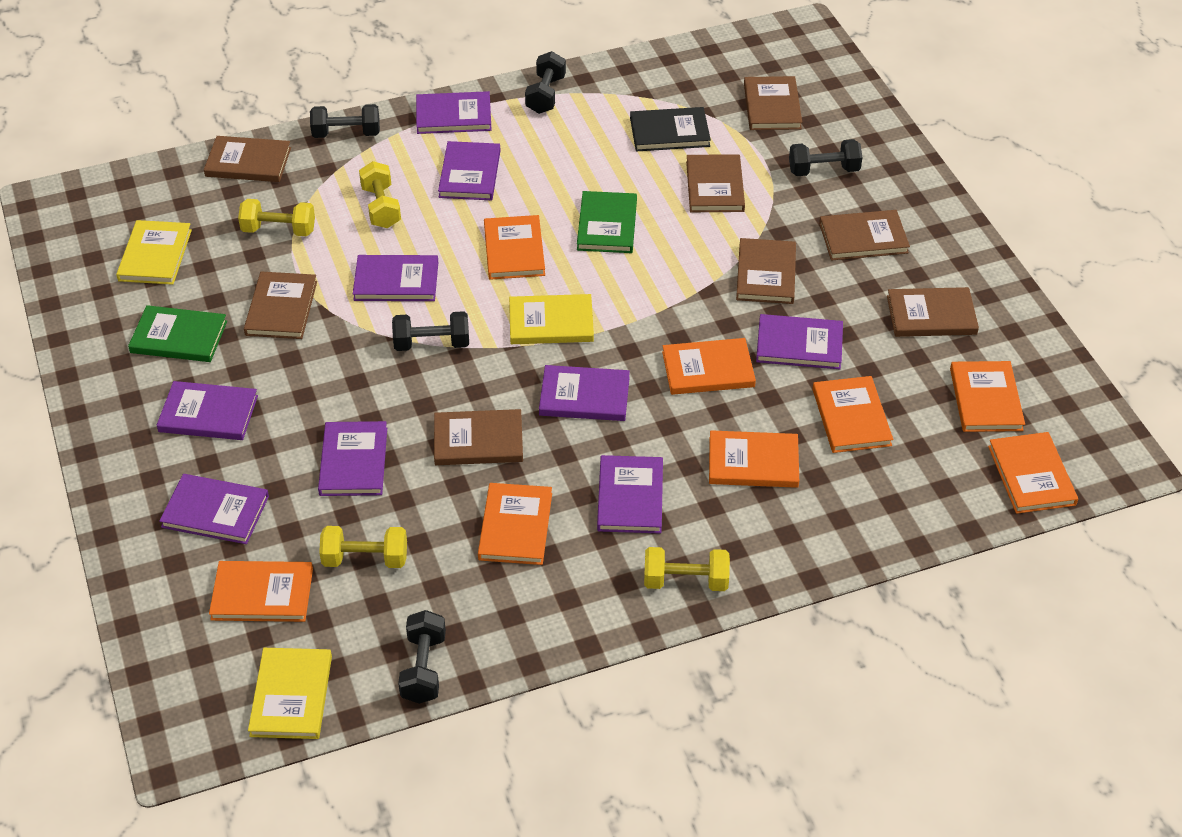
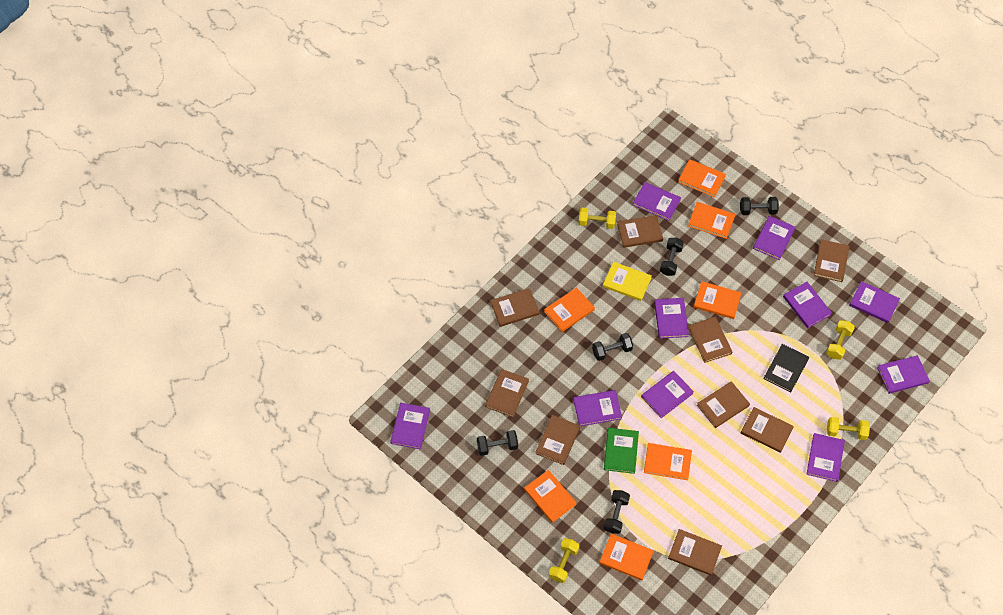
brown book: 8 -> 9
green book: 2 -> 1
orange book: 8 -> 7
purple book: 9 -> 10
yellow book: 3 -> 1

